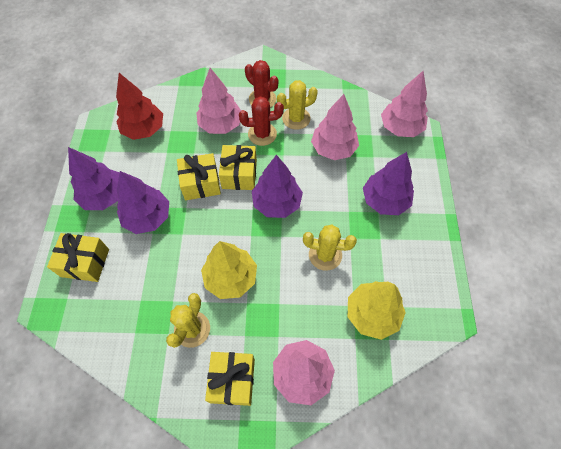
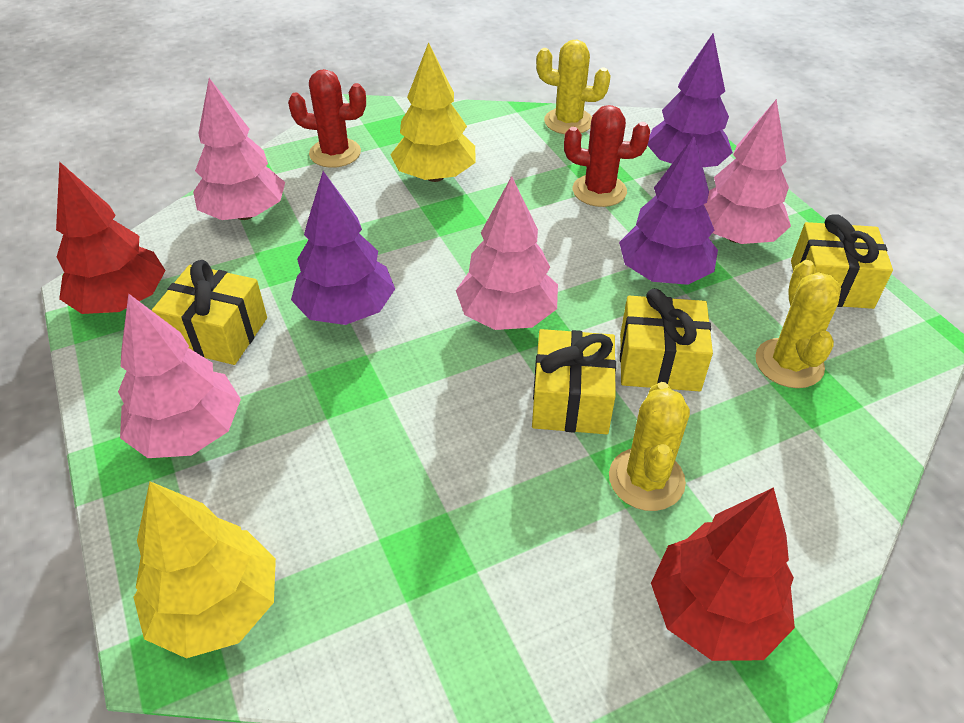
purple tree: 4 -> 3
red tree: 1 -> 2

